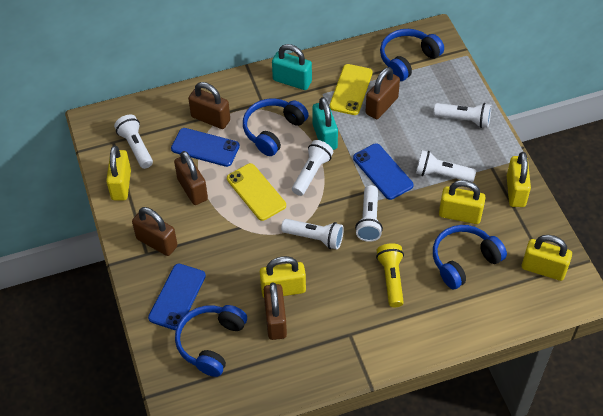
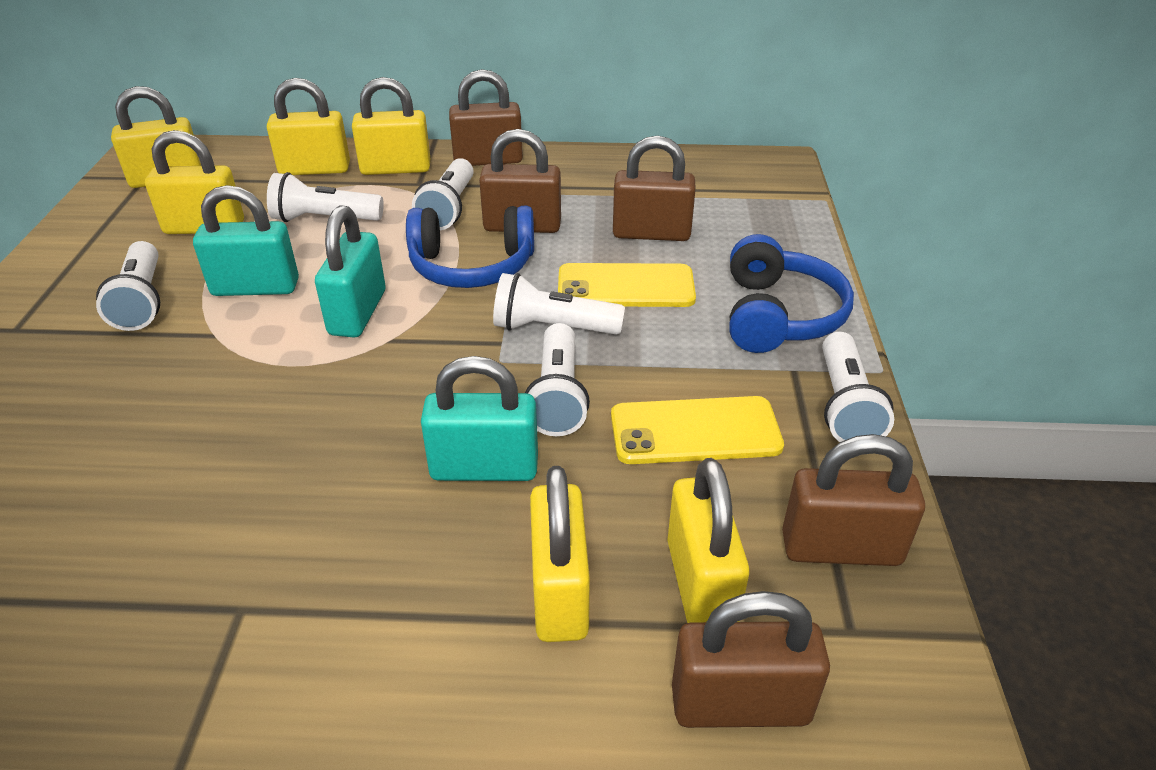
blue headphones: 4 -> 2
blue phone: 3 -> 0
turquoise padlock: 2 -> 3
yellow flashlight: 1 -> 0
yellow padlock: 5 -> 6

